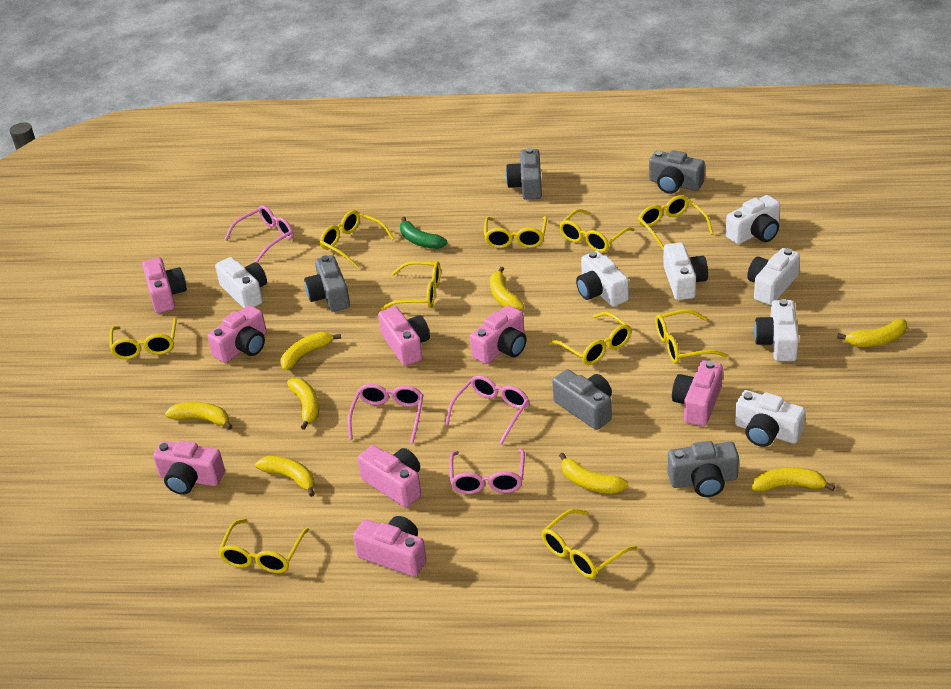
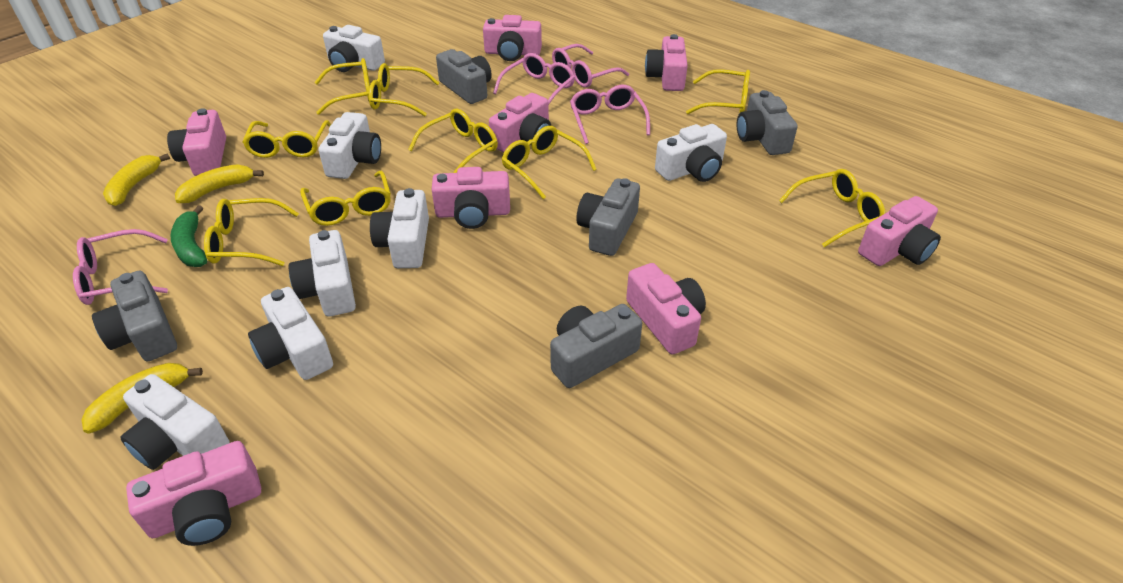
yellow banana: 8 -> 3
yellow glasses: 10 -> 9

